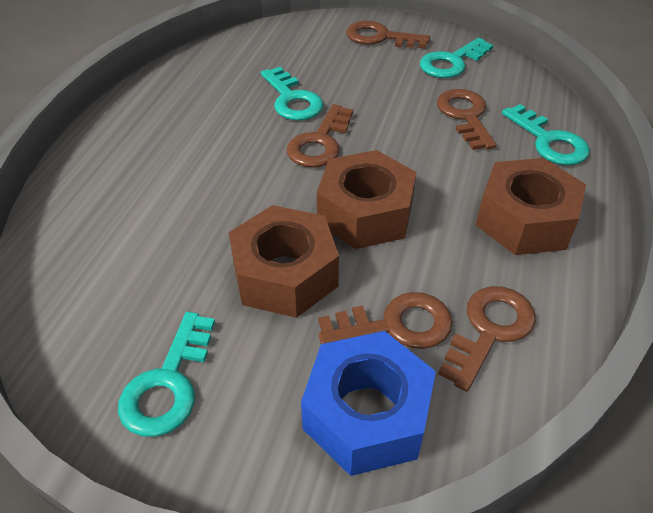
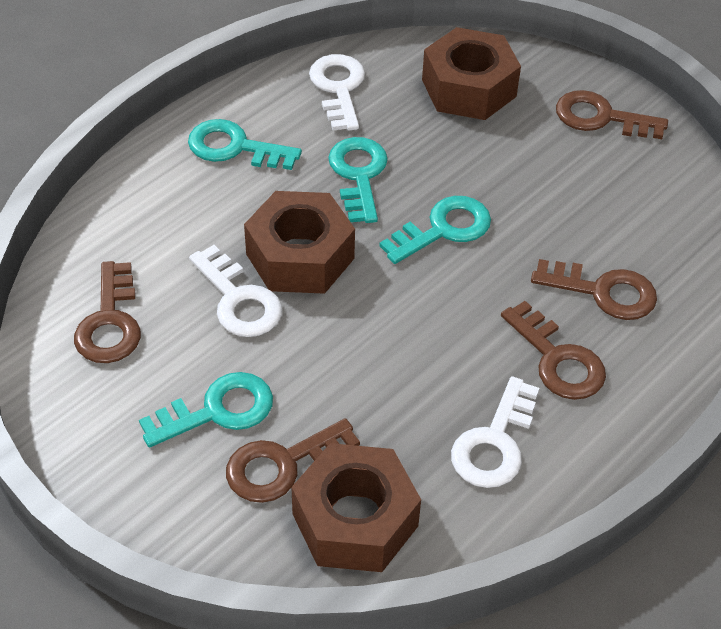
blue nut: 1 -> 0
white key: 0 -> 3

